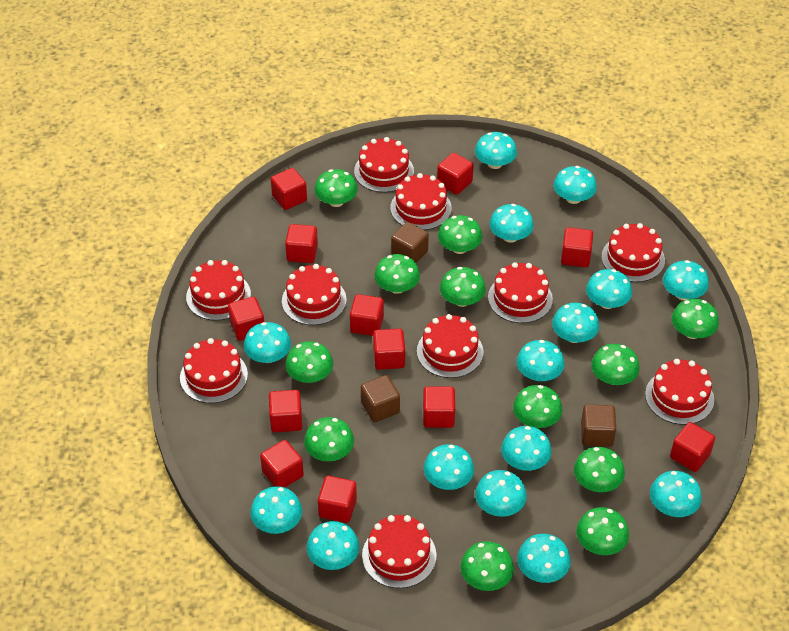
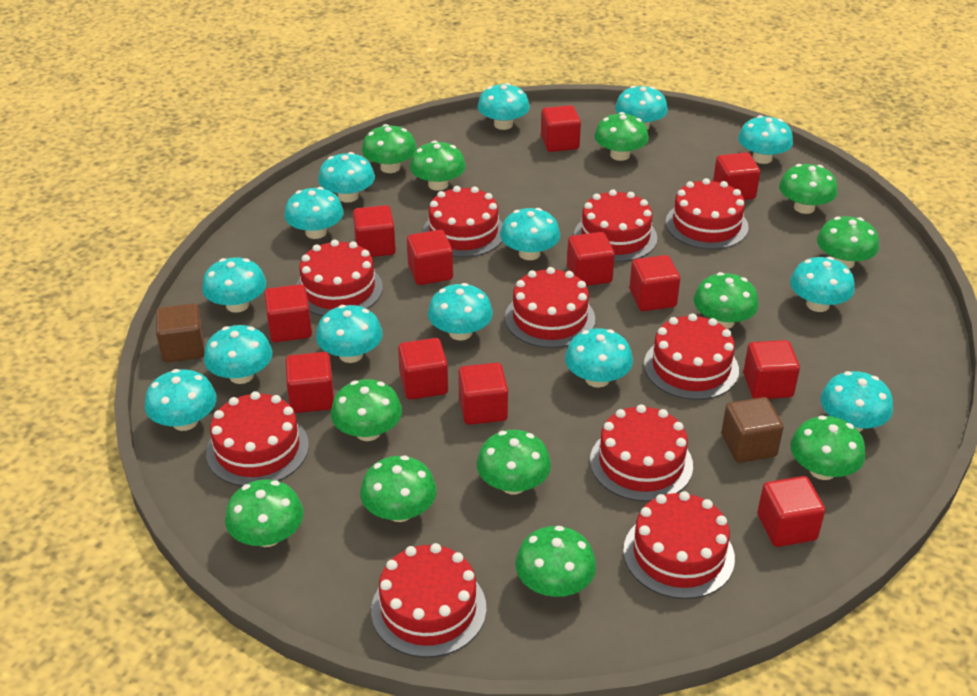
brown cube: 3 -> 2
turquoise mushroom: 15 -> 14

